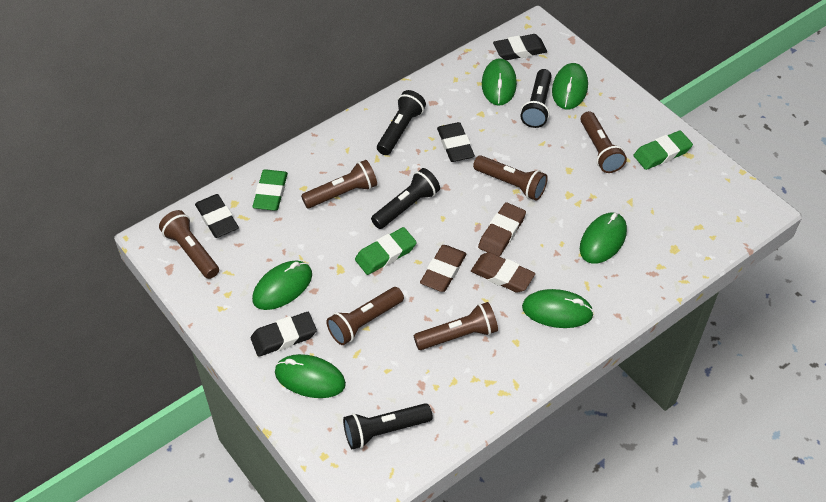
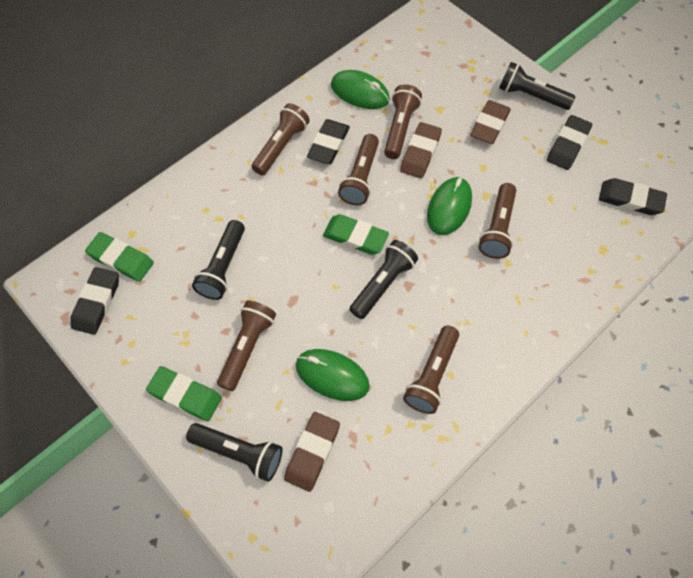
green mouse: 6 -> 3

